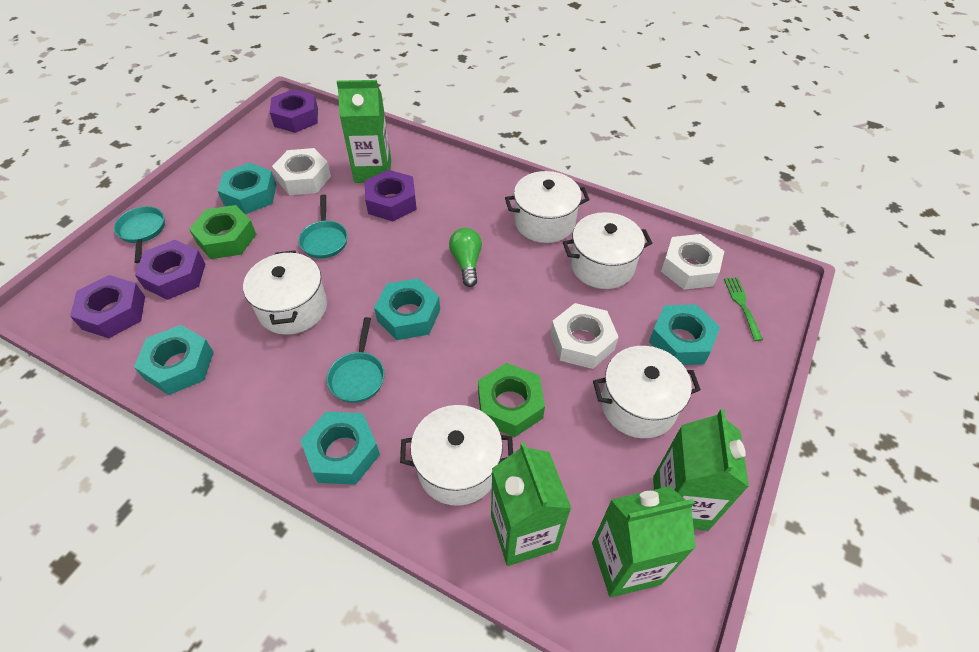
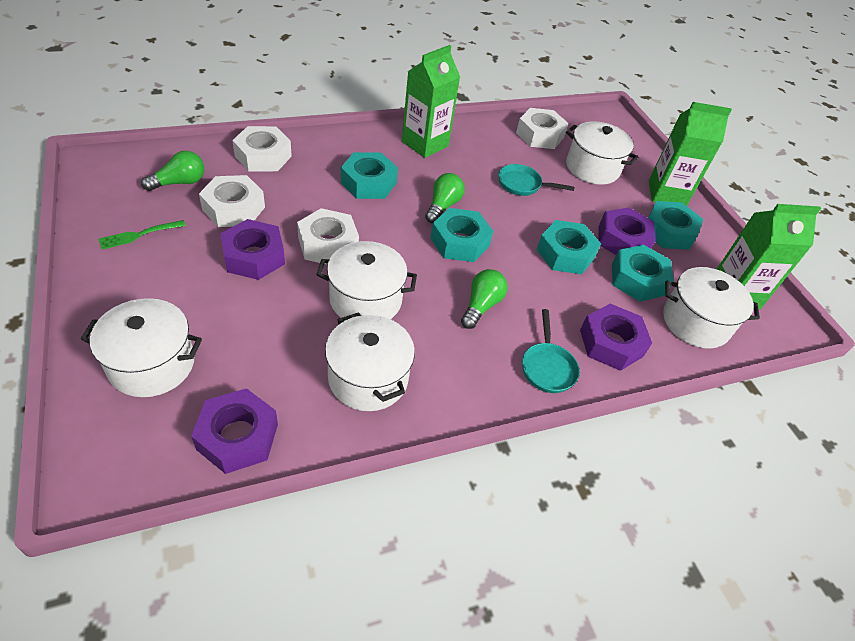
green carton: 4 -> 3
green light bulb: 1 -> 3
green nut: 2 -> 0
turquoise pan: 3 -> 2
white nut: 3 -> 4

